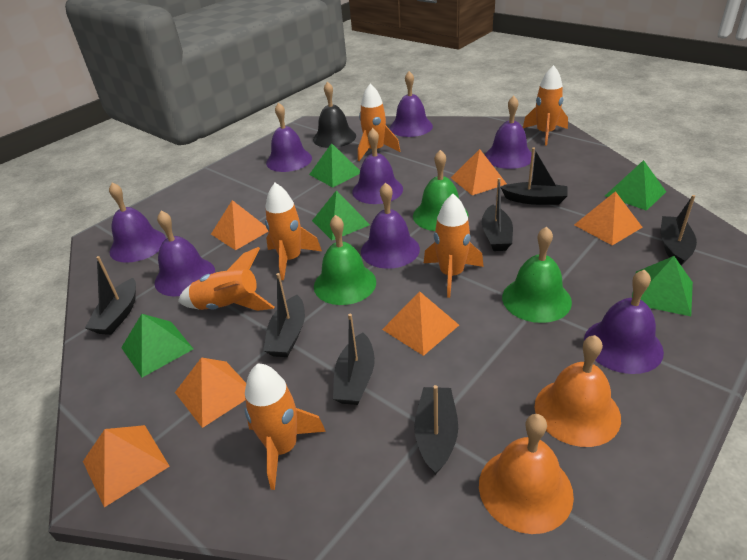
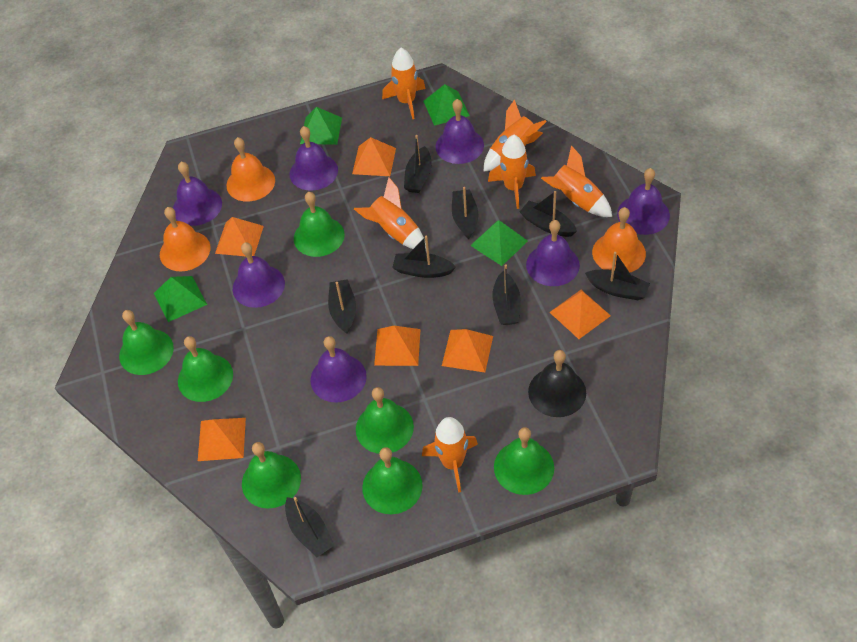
black boat: 7 -> 8
green bell: 3 -> 7
green pyramid: 5 -> 4
orange bell: 2 -> 3
purple bell: 8 -> 7

